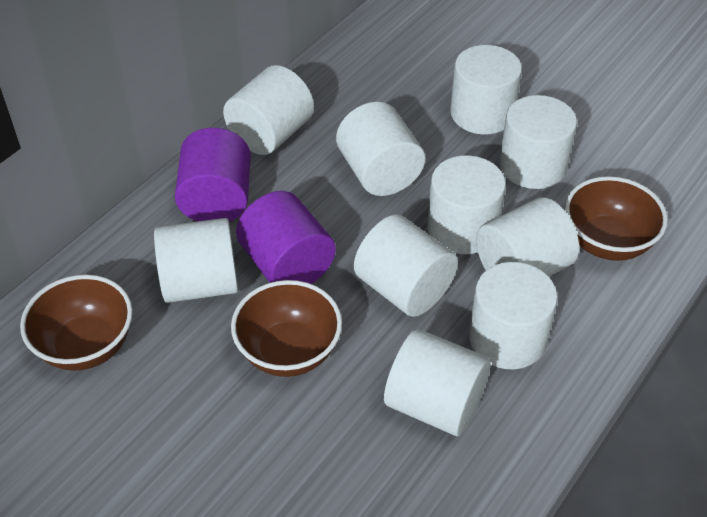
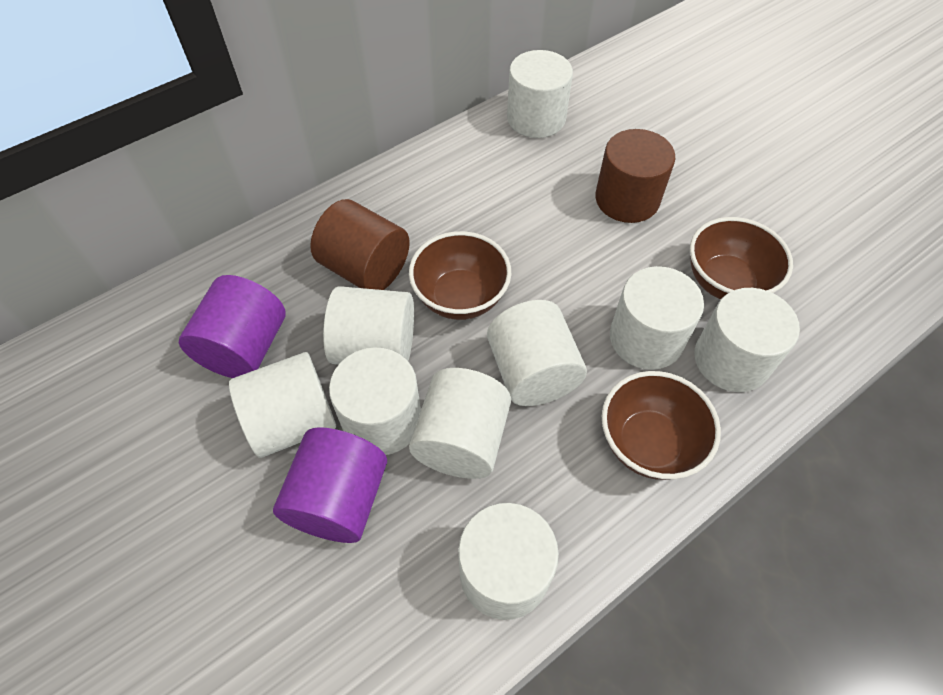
brown cylinder: 0 -> 2
white cylinder: 10 -> 9

